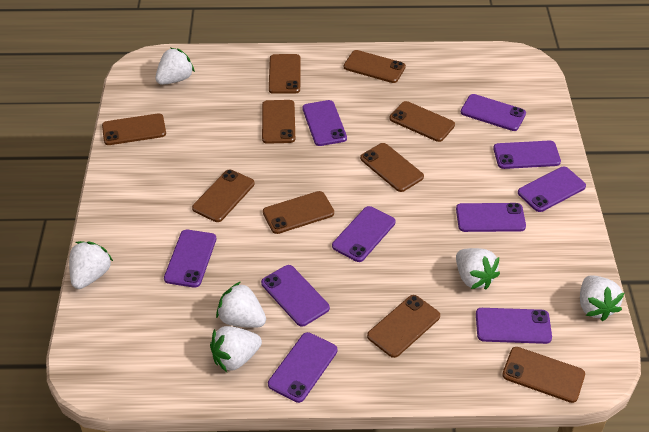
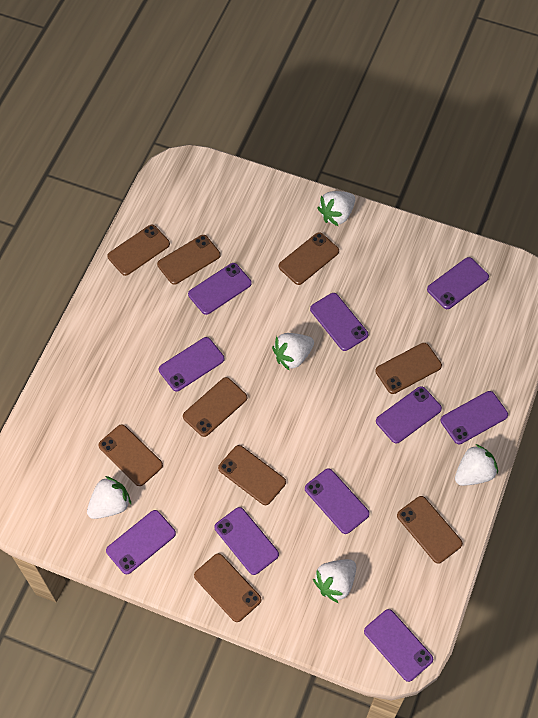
brown phone: 10 -> 9
white strawberry: 6 -> 5

